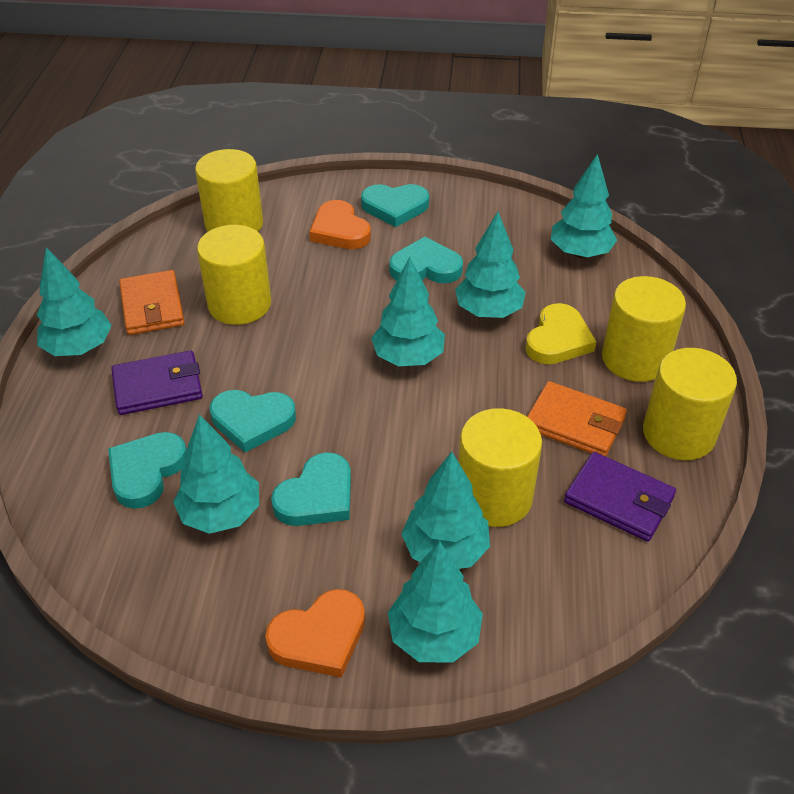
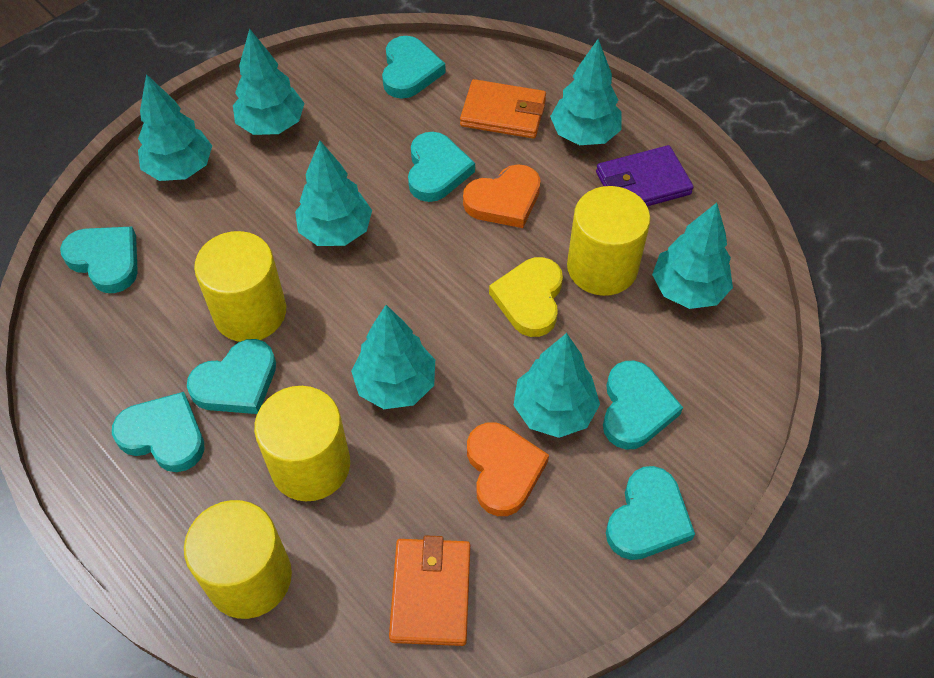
purple wallet: 2 -> 1
turquoise heart: 5 -> 7
yellow cylinder: 5 -> 4

